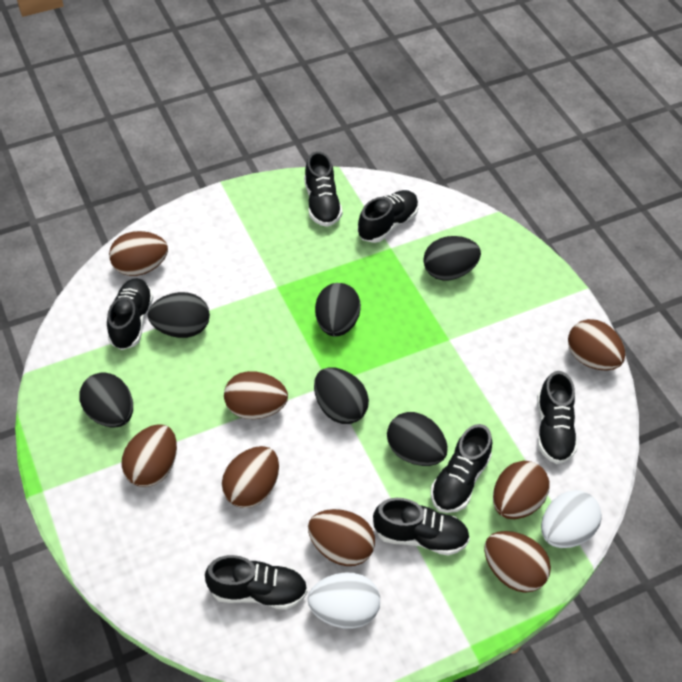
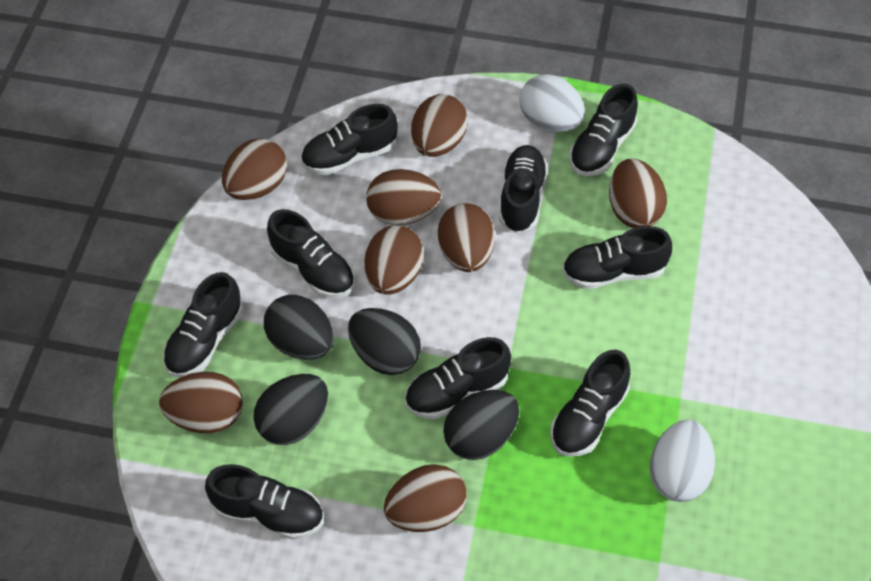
black egg: 6 -> 4
black shoe: 7 -> 9

